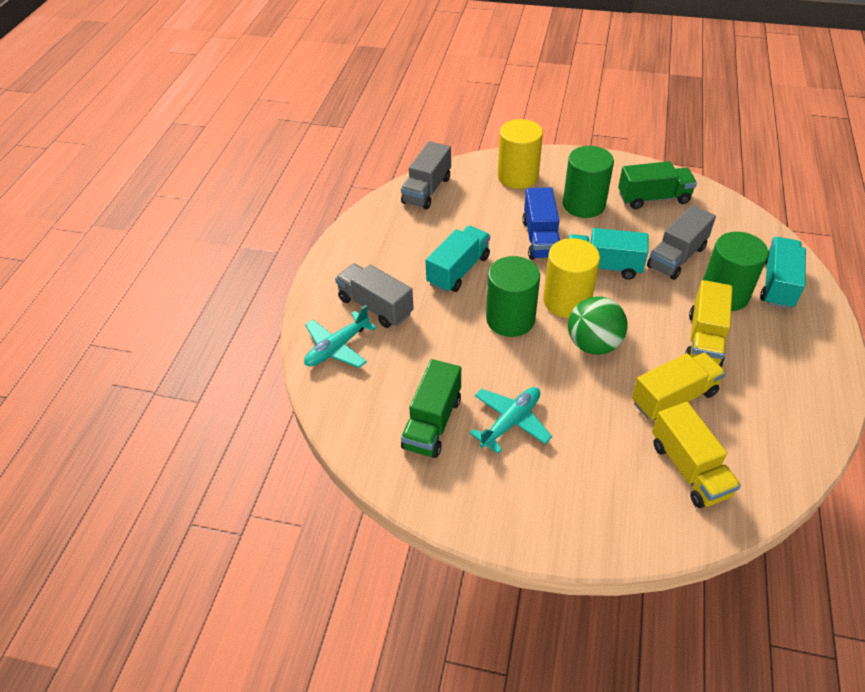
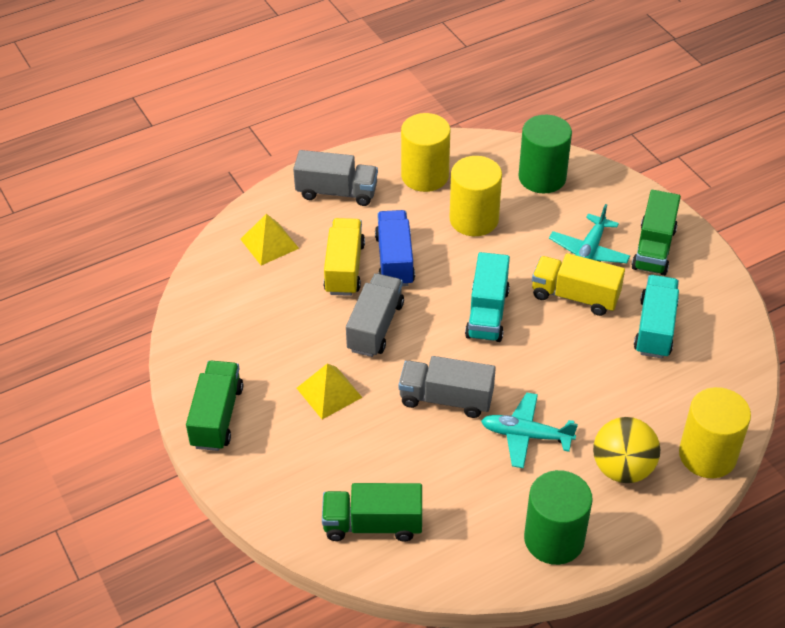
green ball: 1 -> 0
green cylinder: 3 -> 2
green truck: 2 -> 3
turquoise truck: 3 -> 2
yellow ball: 0 -> 1
yellow cylinder: 2 -> 3
yellow pyramid: 0 -> 2
yellow truck: 3 -> 2

